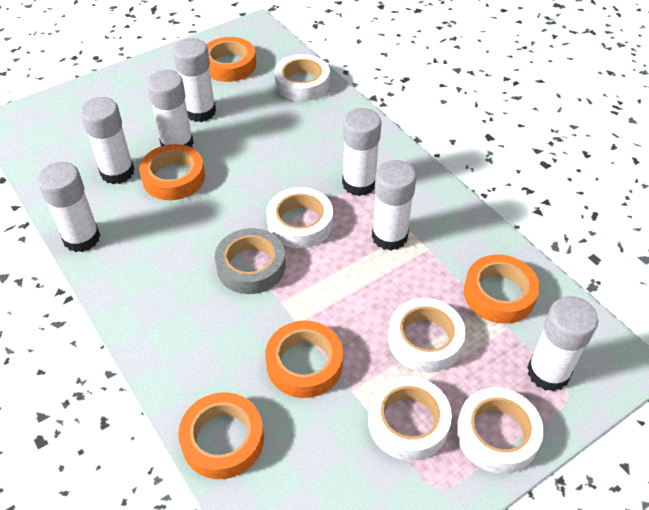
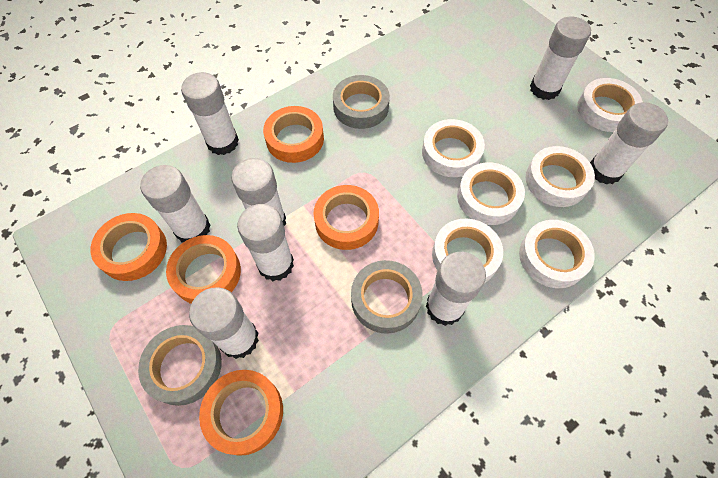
grey tape: 1 -> 3
white glue stick: 7 -> 8
white tape: 5 -> 6

